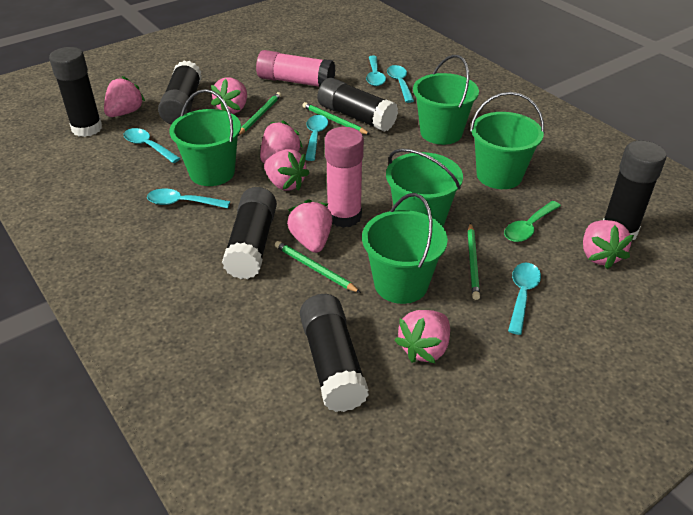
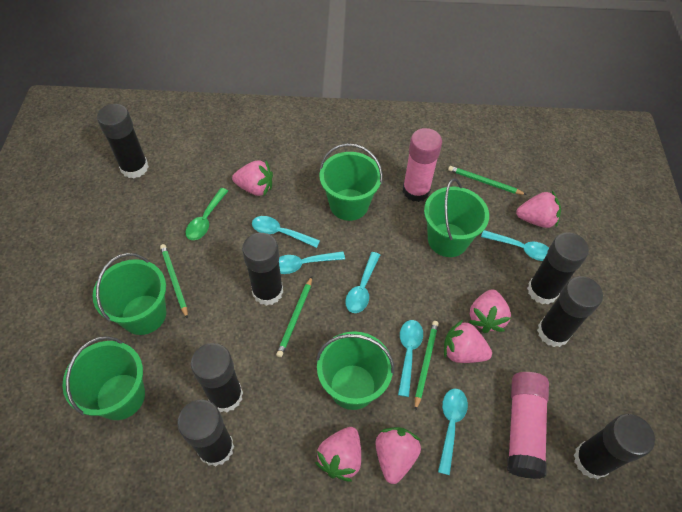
black glue stick: 6 -> 7
pink strawberry: 7 -> 6

